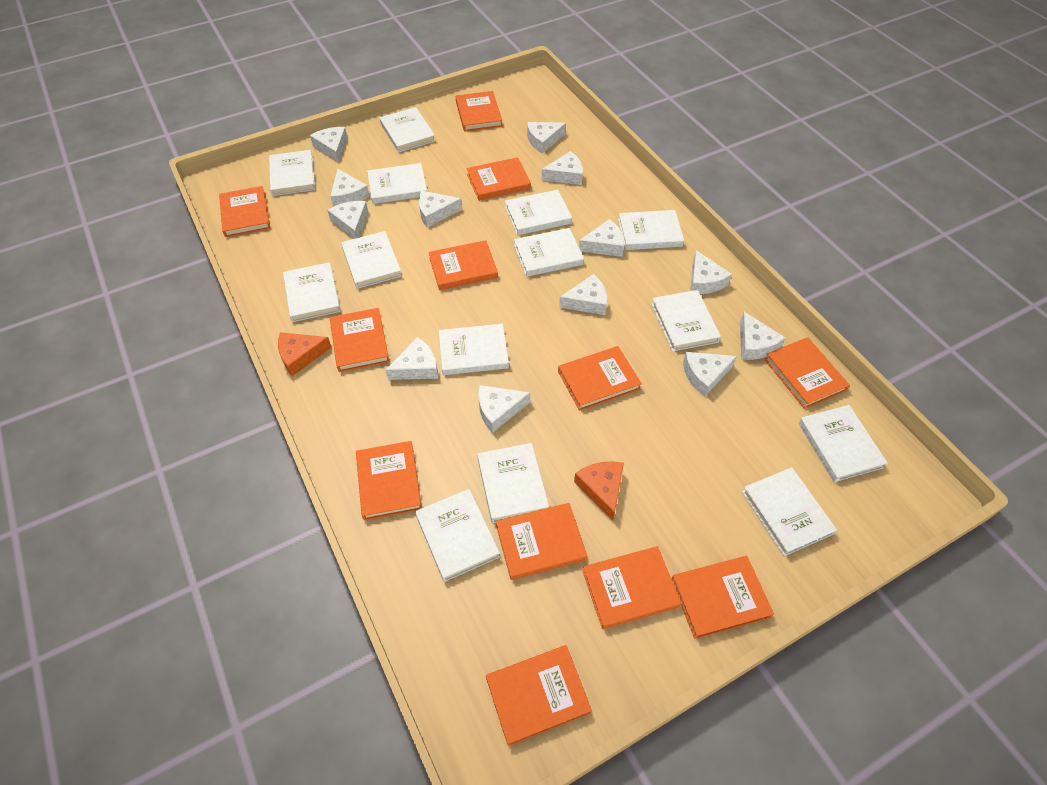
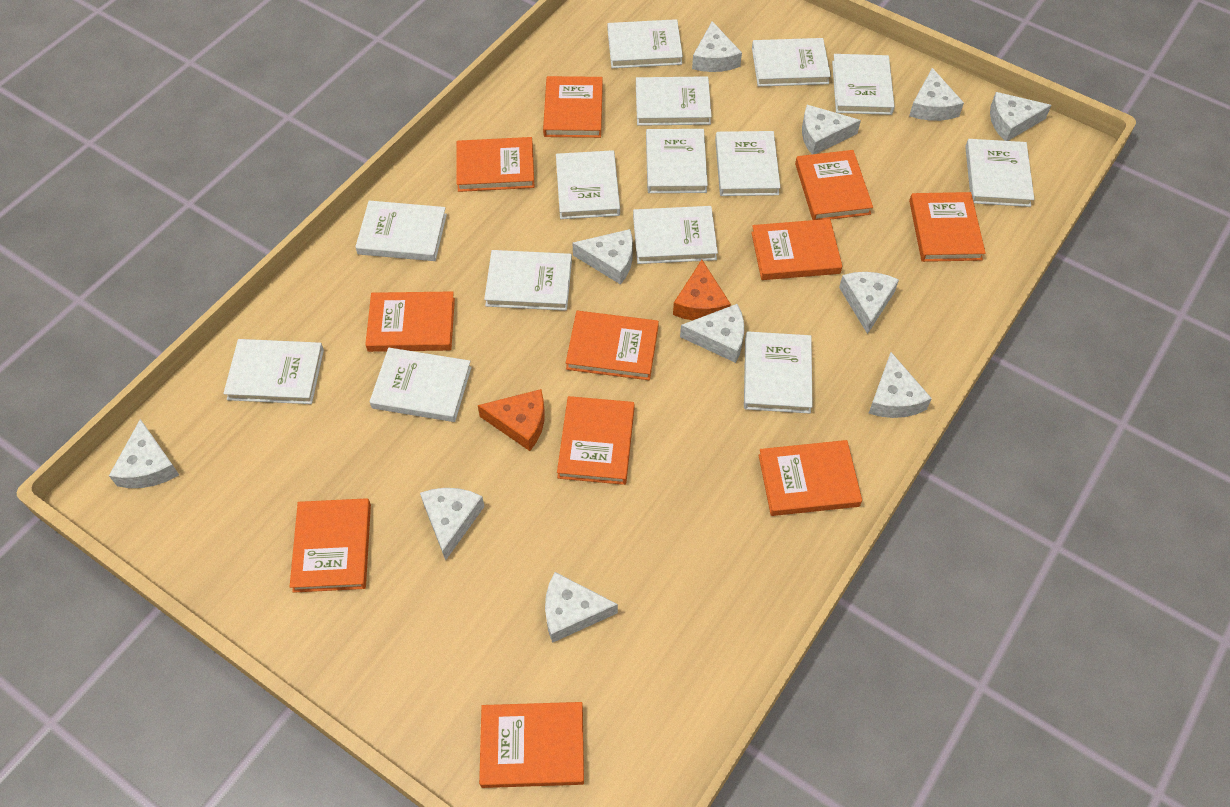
orange book: 12 -> 11
white cheese: 13 -> 11

